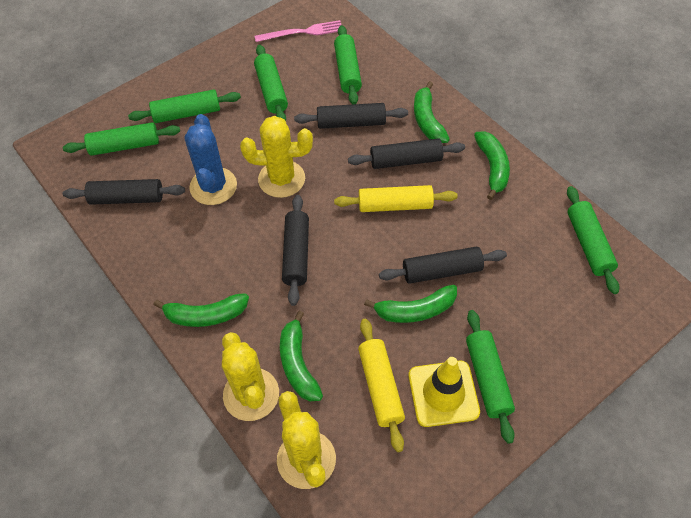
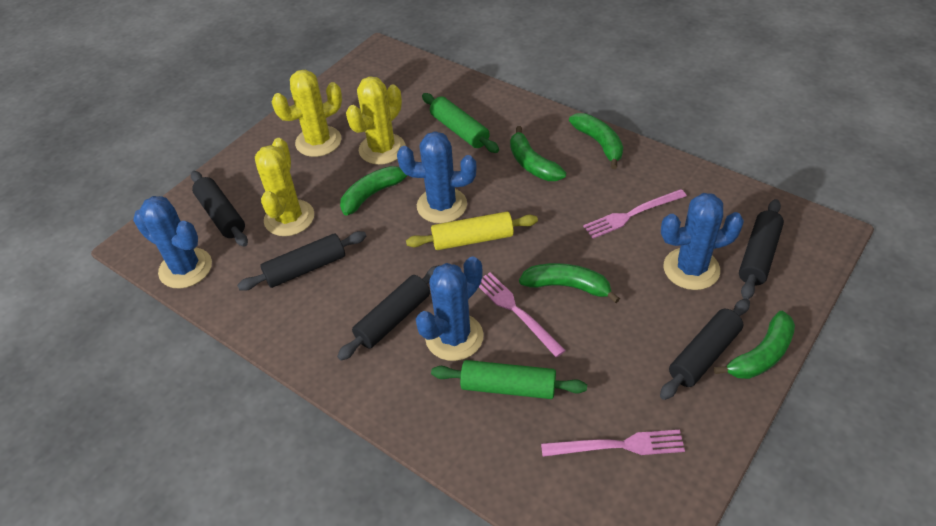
blue cactus: 1 -> 4
green rolling pin: 6 -> 2
pink fork: 1 -> 3
yellow rolling pin: 2 -> 1
yellow traffic cone: 1 -> 0

